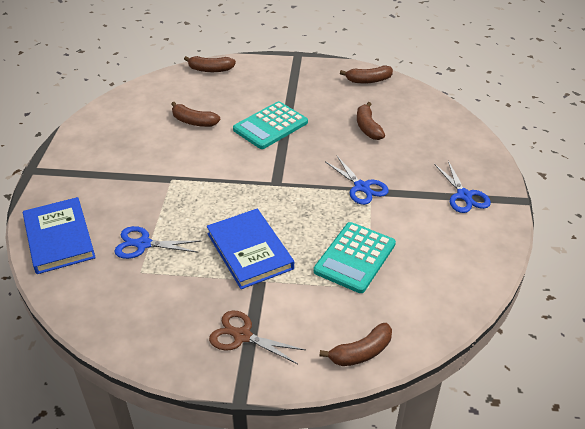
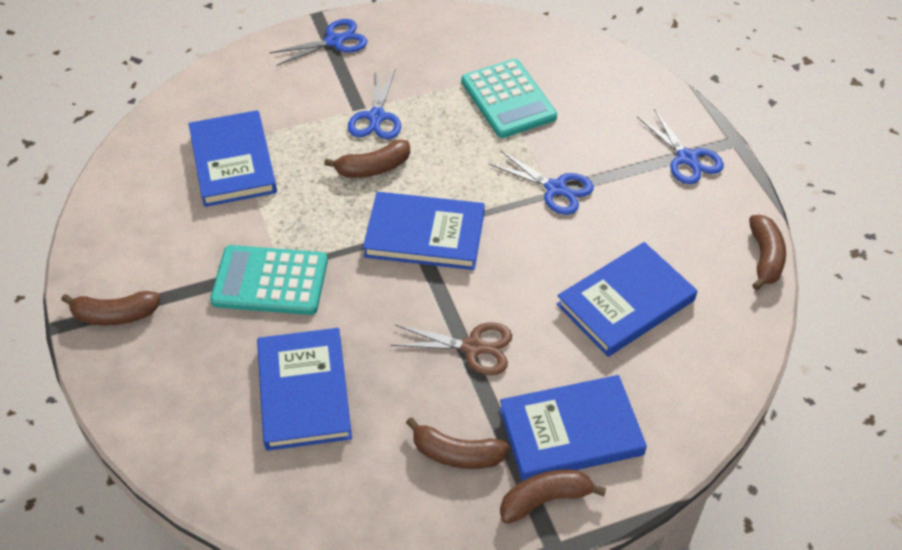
blue book: 2 -> 5
blue scissors: 3 -> 4

